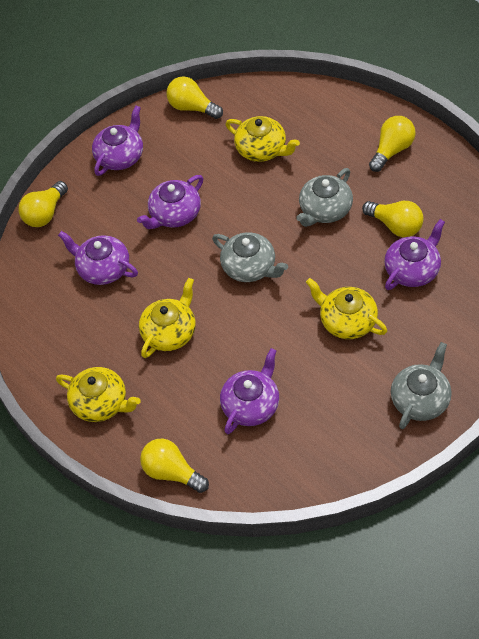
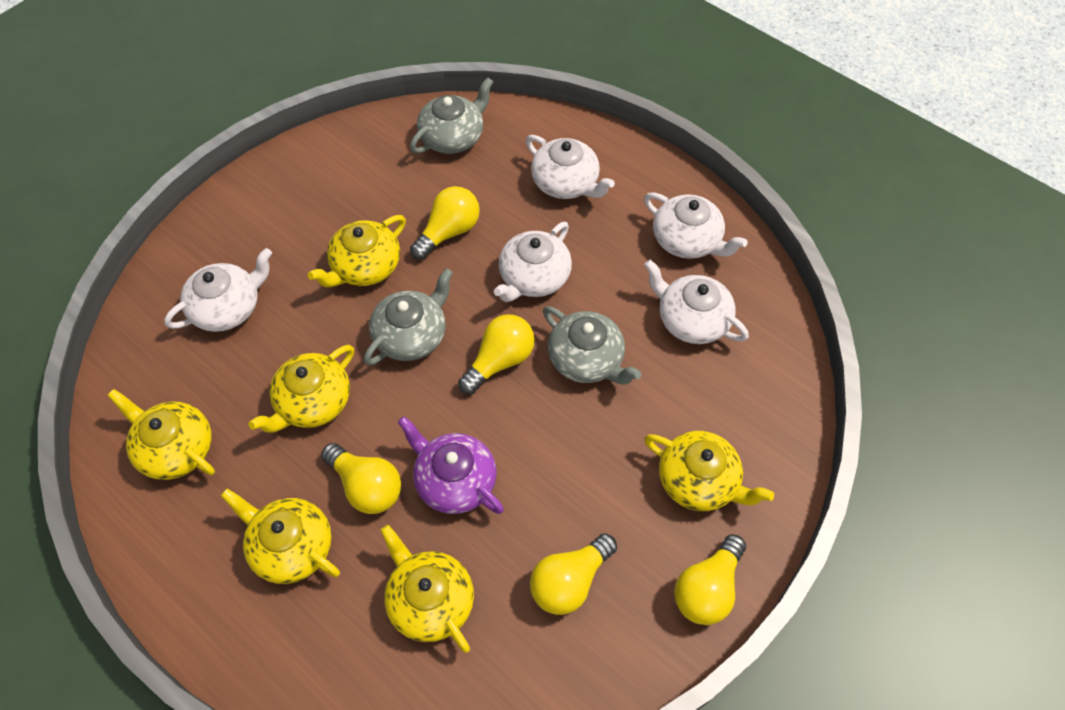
purple teapot: 5 -> 1
white teapot: 0 -> 5
yellow teapot: 4 -> 6

